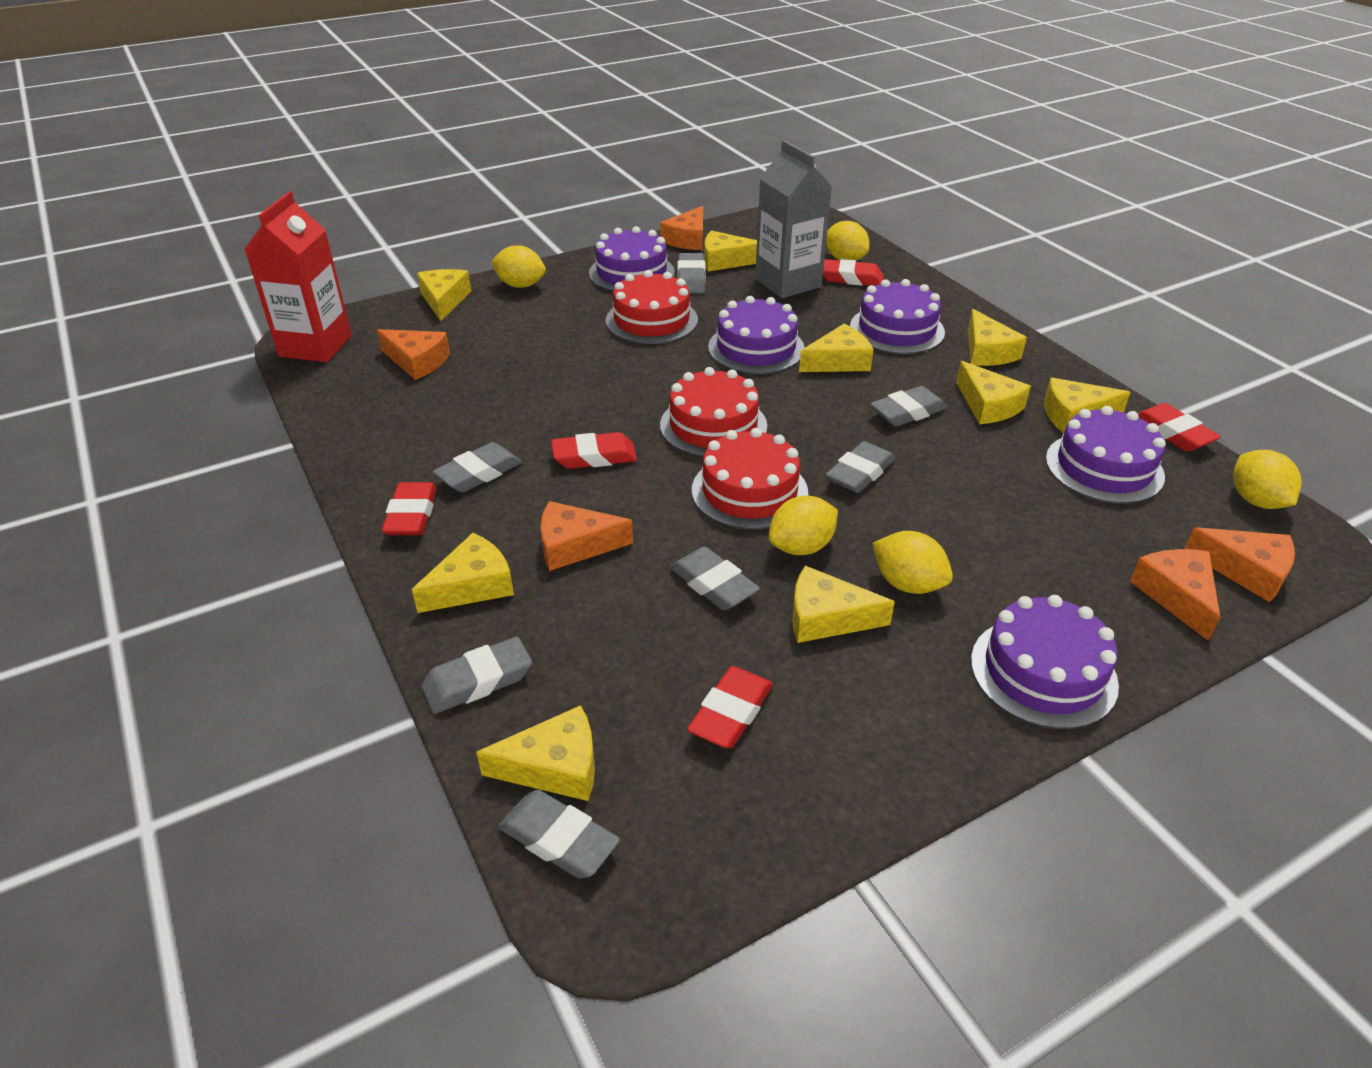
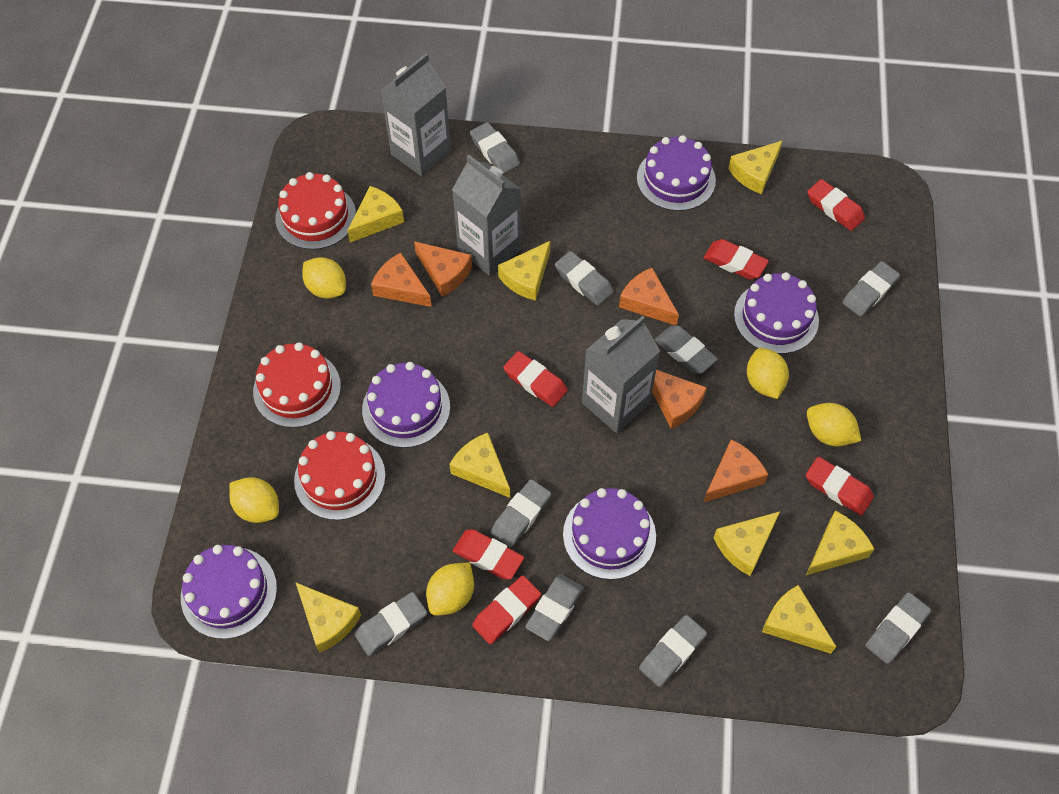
grey carton: 1 -> 3
grey eraser: 7 -> 9
red carton: 1 -> 0
red eraser: 5 -> 6
yellow cheese: 9 -> 8

